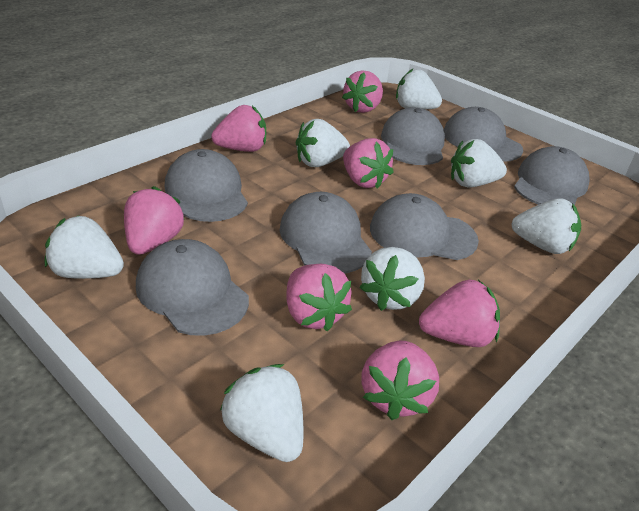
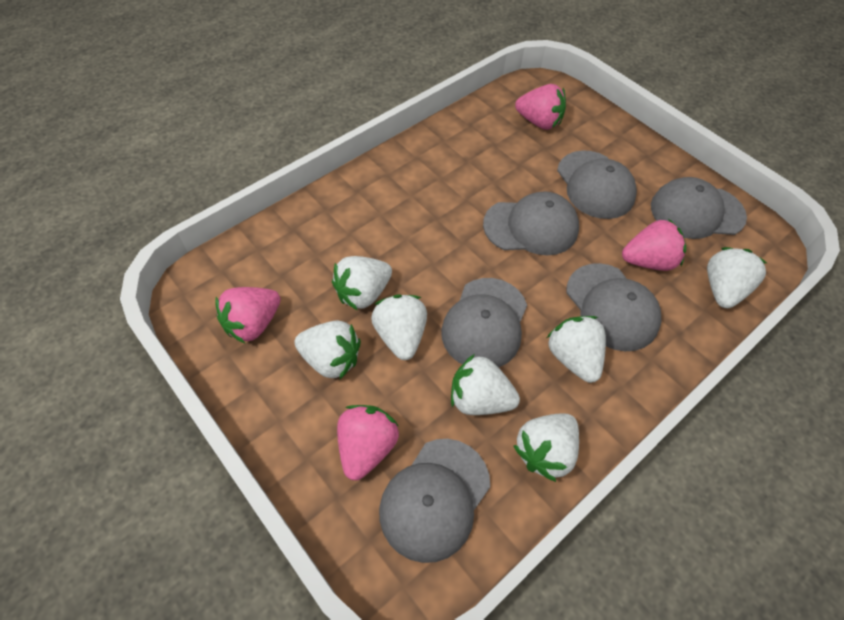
grey cap: 7 -> 6
pink strawberry: 7 -> 4

